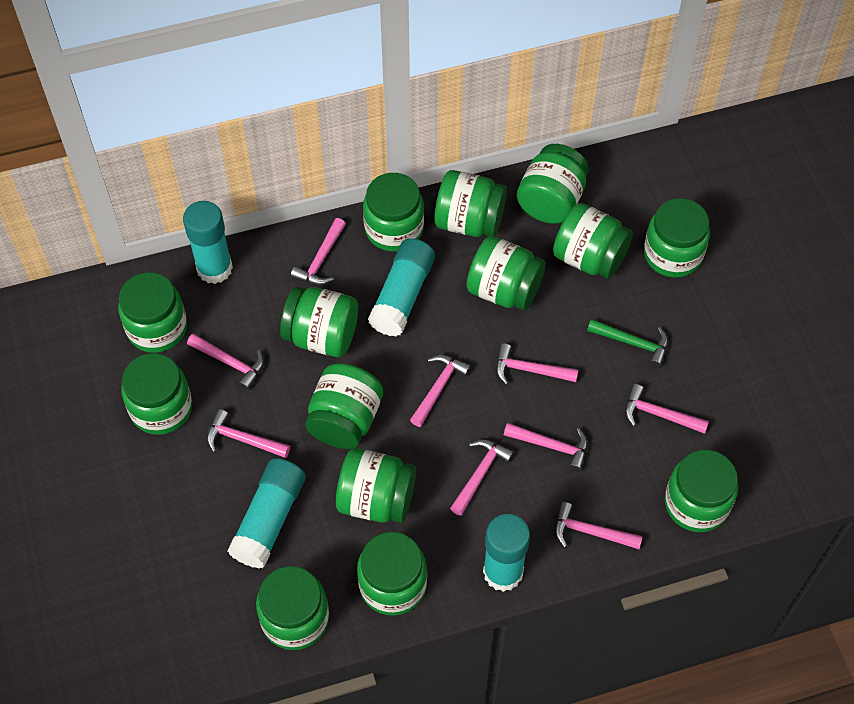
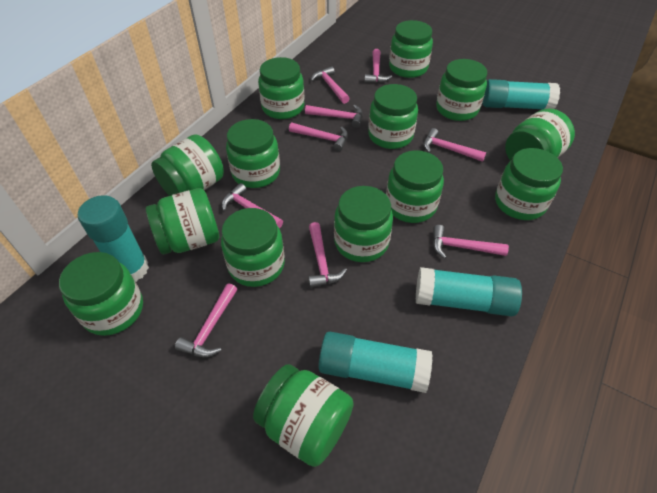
green hammer: 1 -> 0

